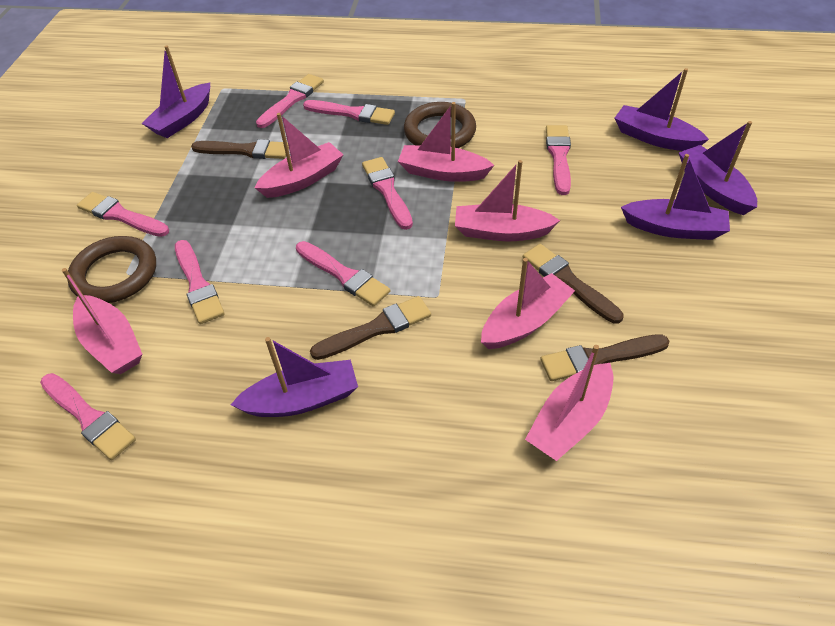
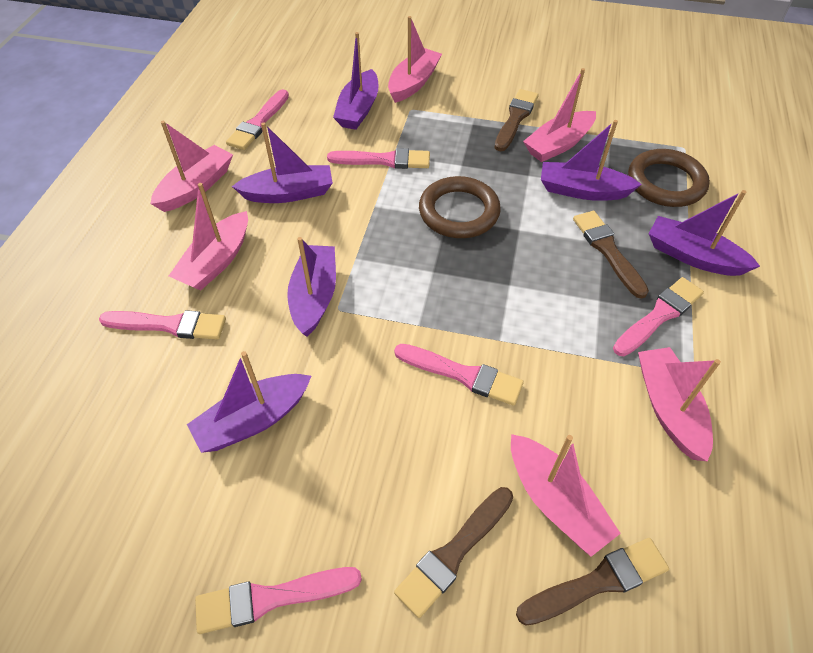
pink brush: 8 -> 6
purple boat: 5 -> 6

